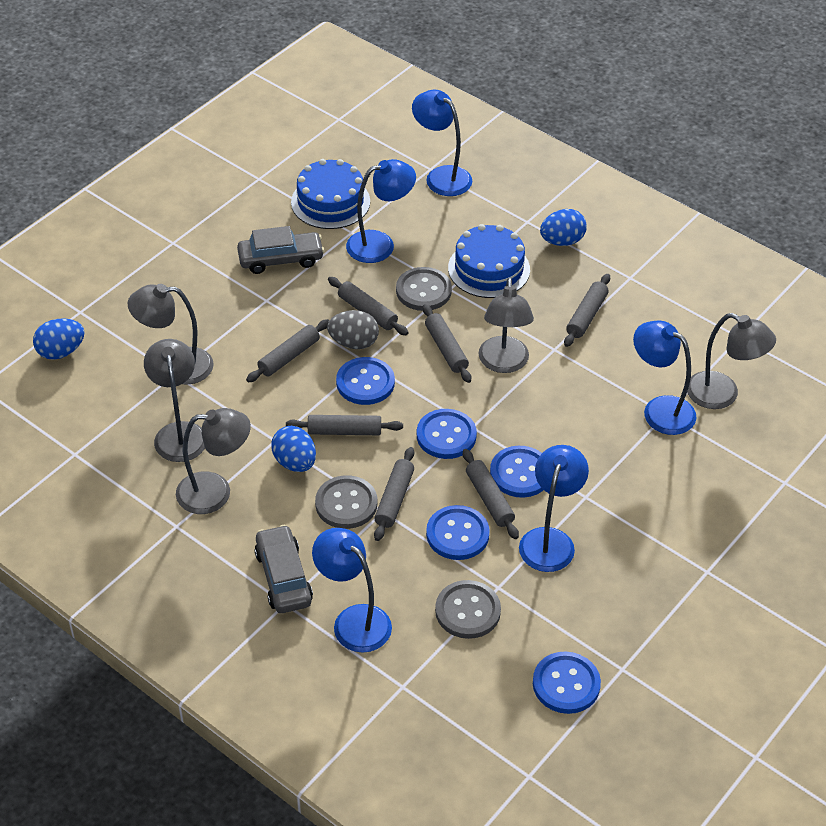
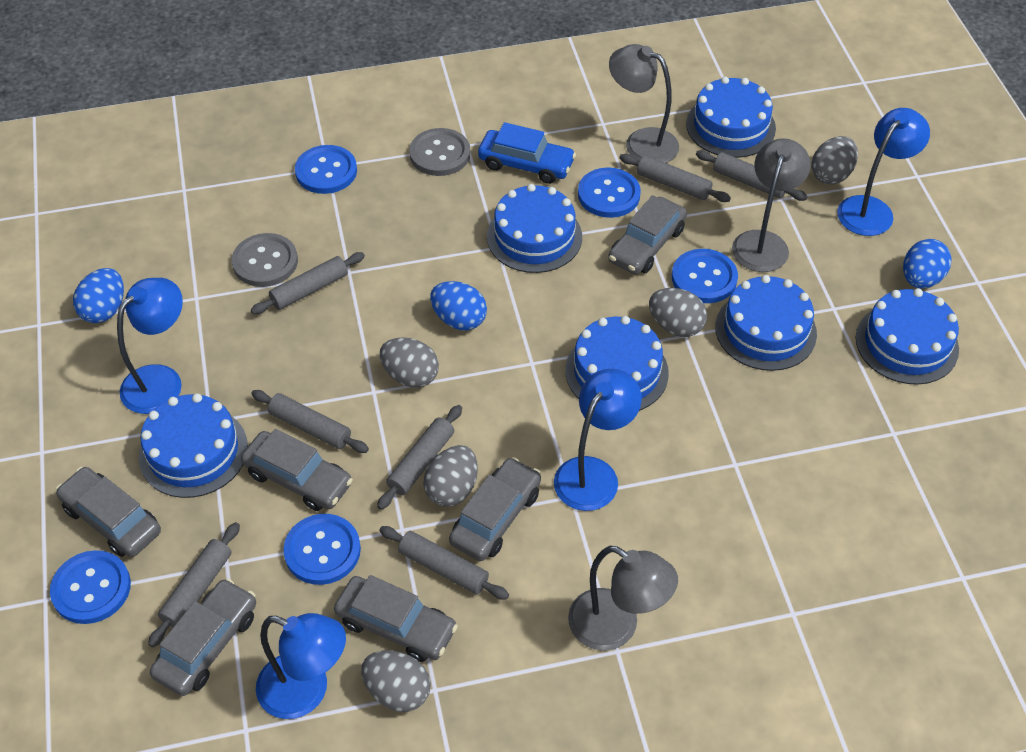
blue cake: 2 -> 6
blue car: 0 -> 1
blue lamp: 5 -> 4
grey button: 3 -> 2
grey car: 2 -> 6
grey egg: 1 -> 5
grey lamp: 5 -> 3

